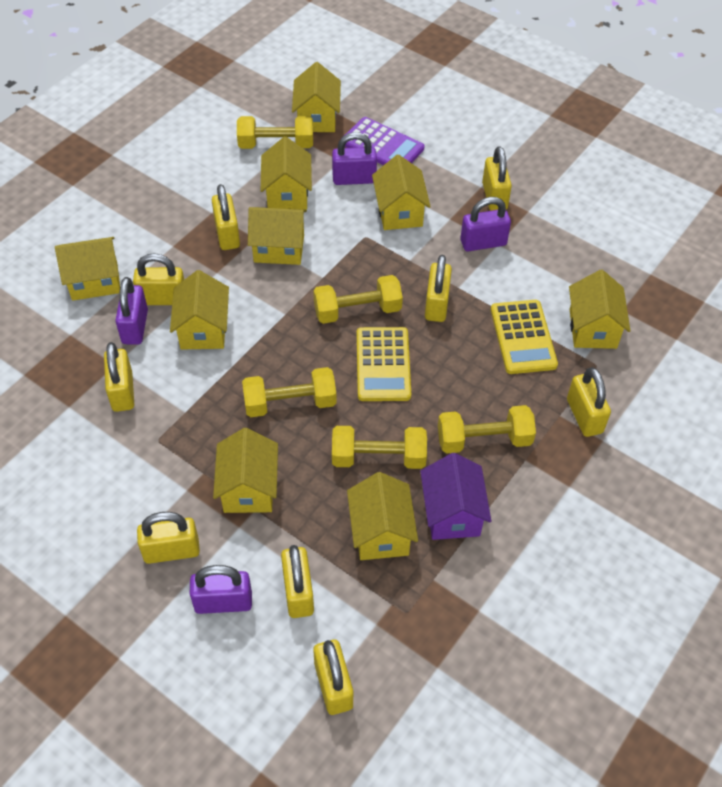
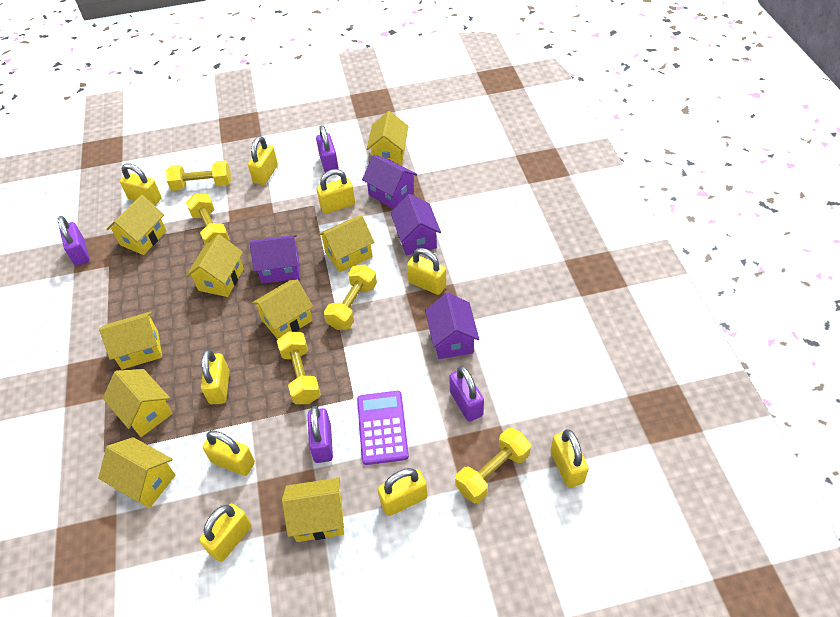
purple house: 1 -> 4
yellow calculator: 2 -> 0

